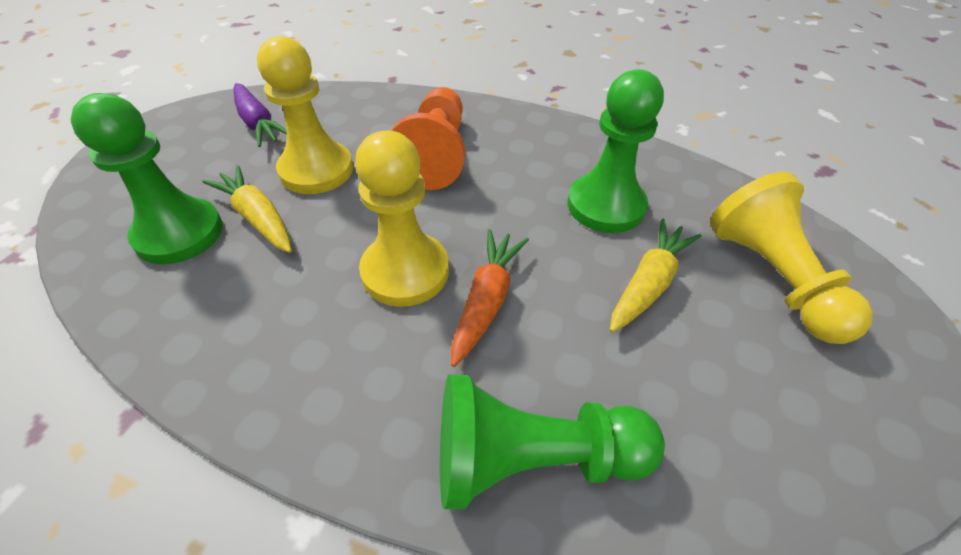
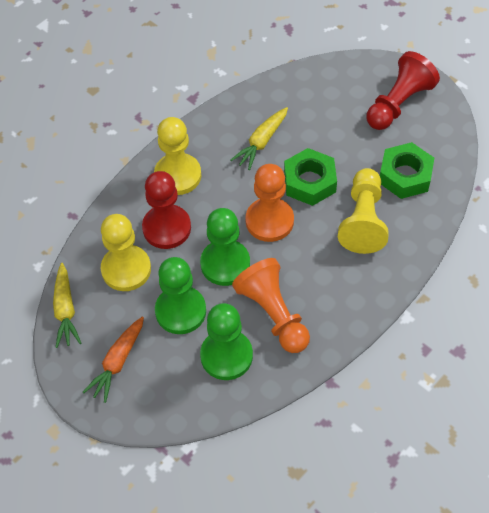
green nut: 0 -> 2
orange pawn: 1 -> 2
purple carrot: 1 -> 0
red pawn: 0 -> 2

